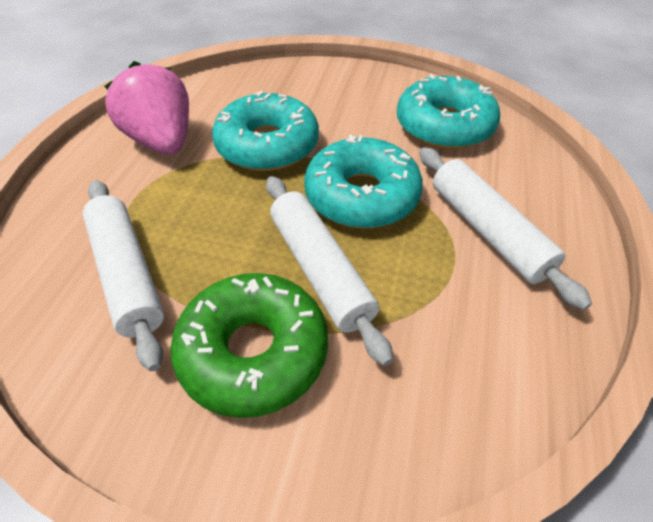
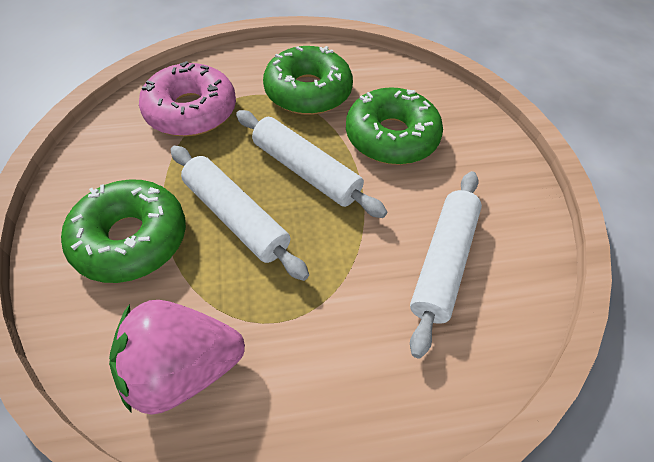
green donut: 1 -> 3
pink donut: 0 -> 1
turquoise donut: 3 -> 0

